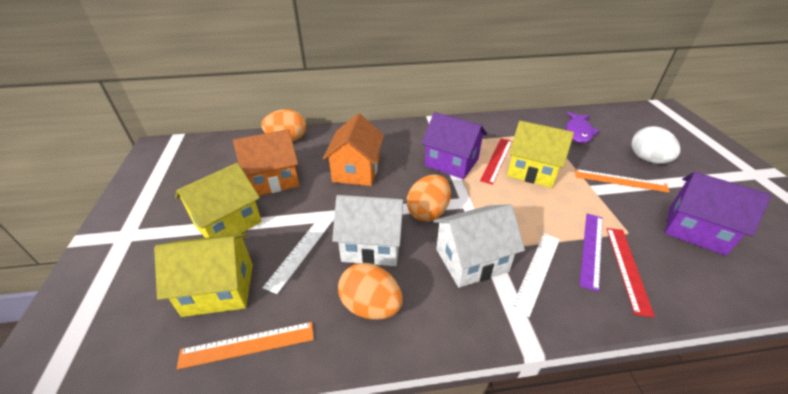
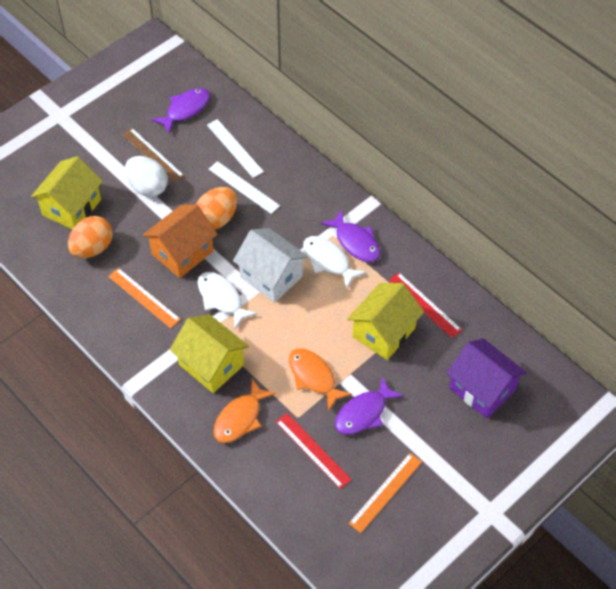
brown ruler: 0 -> 1
orange egg: 3 -> 2
orange fish: 0 -> 2
orange house: 2 -> 1
purple fish: 1 -> 3
purple house: 2 -> 1
purple ruler: 1 -> 0
white fish: 0 -> 2
white house: 2 -> 1

